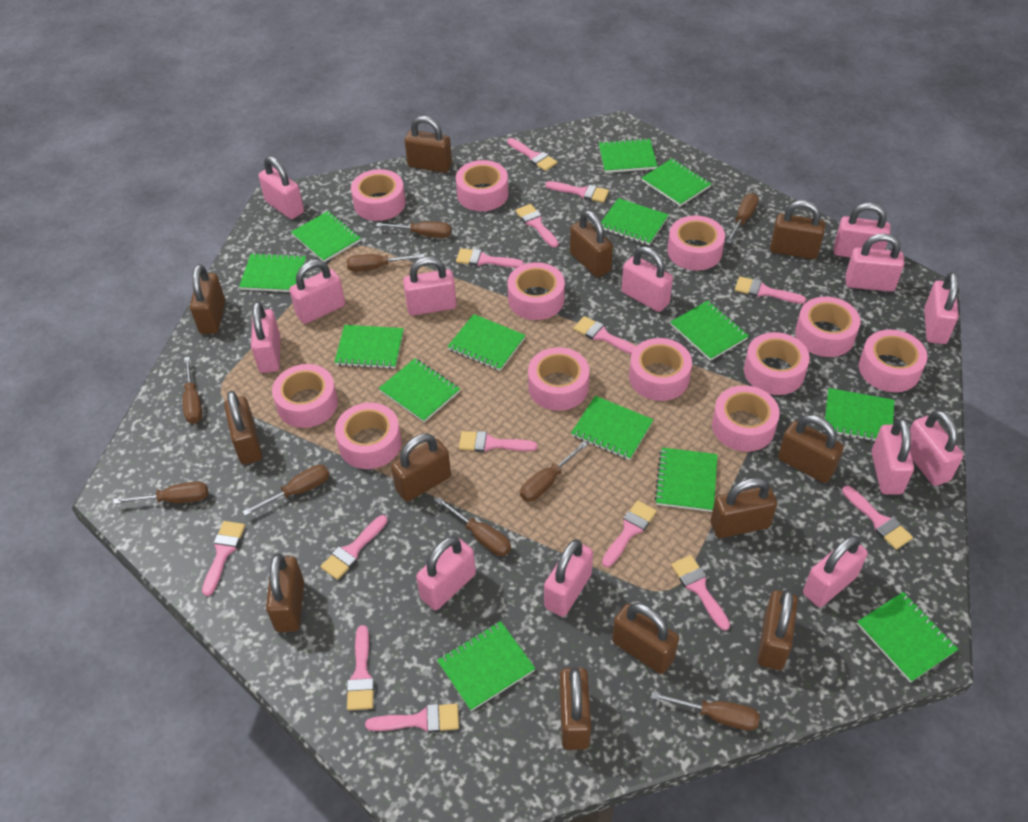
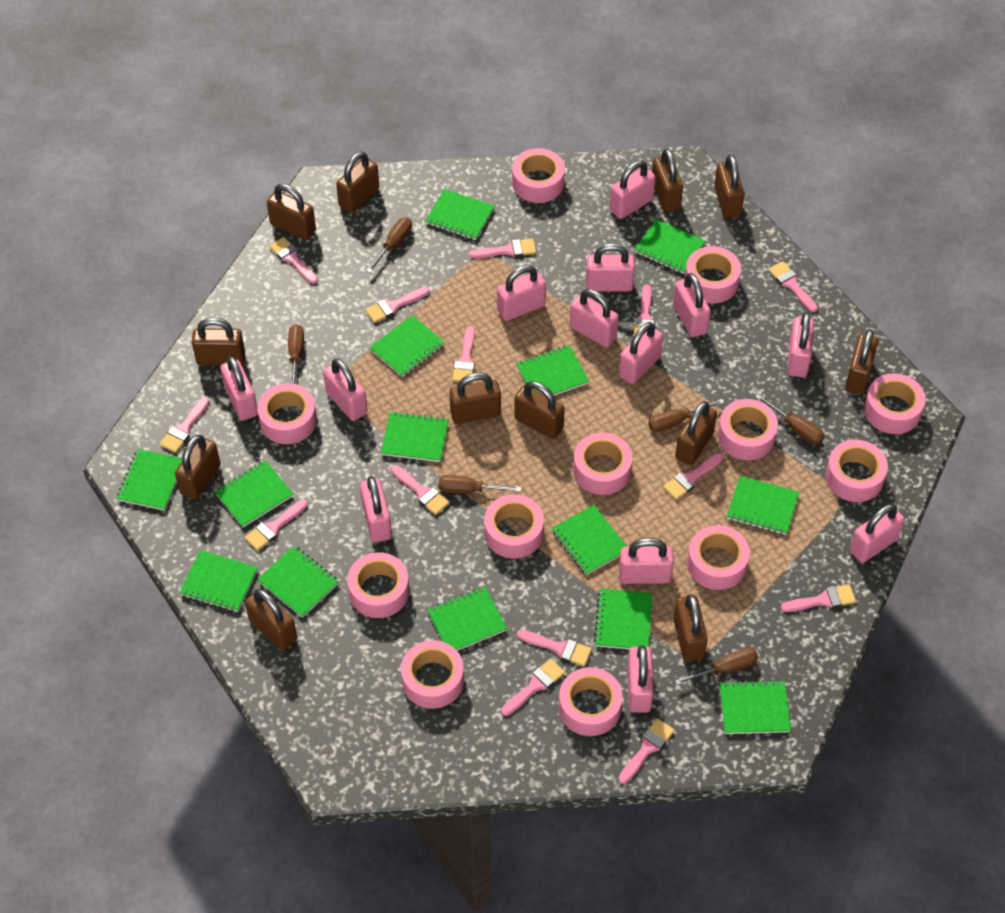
brown screwdriver: 9 -> 6

